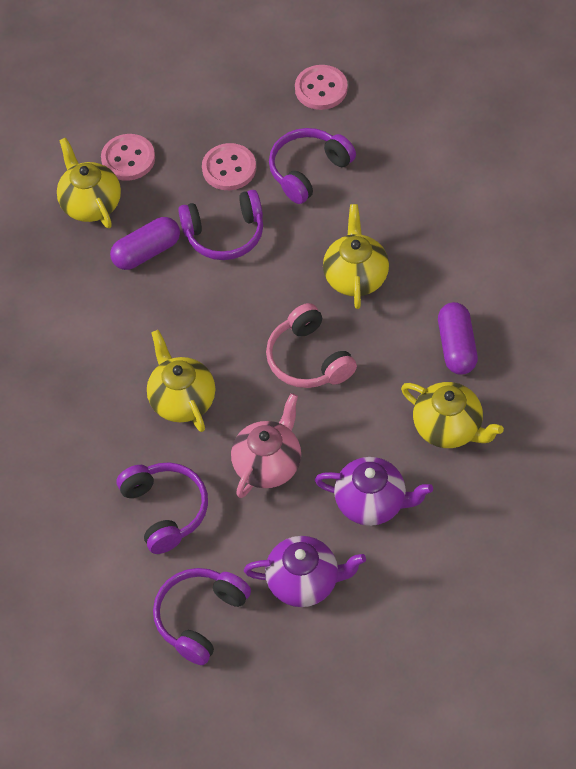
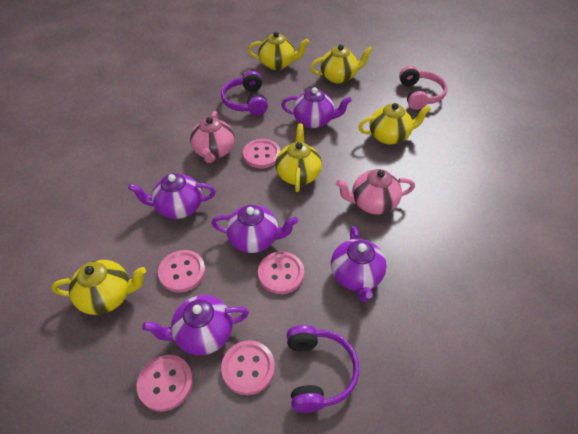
pink button: 3 -> 5
pink teapot: 1 -> 2
purple capsule: 2 -> 0
purple headphones: 4 -> 2
purple teapot: 2 -> 5
yellow teapot: 4 -> 5

